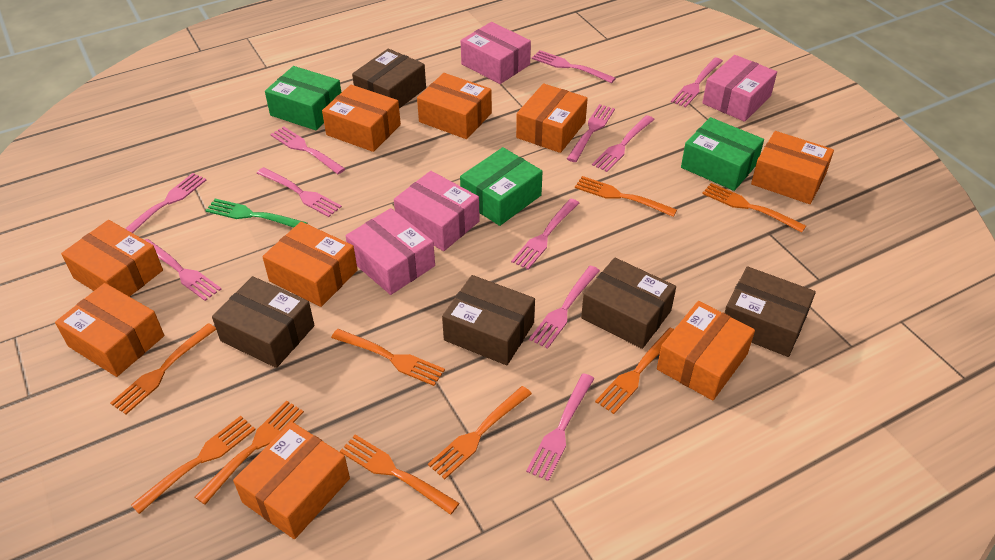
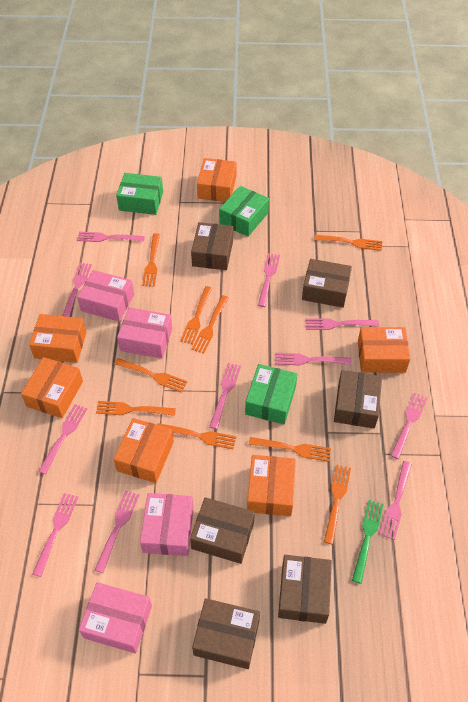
brown box: 5 -> 6
orange box: 9 -> 6

